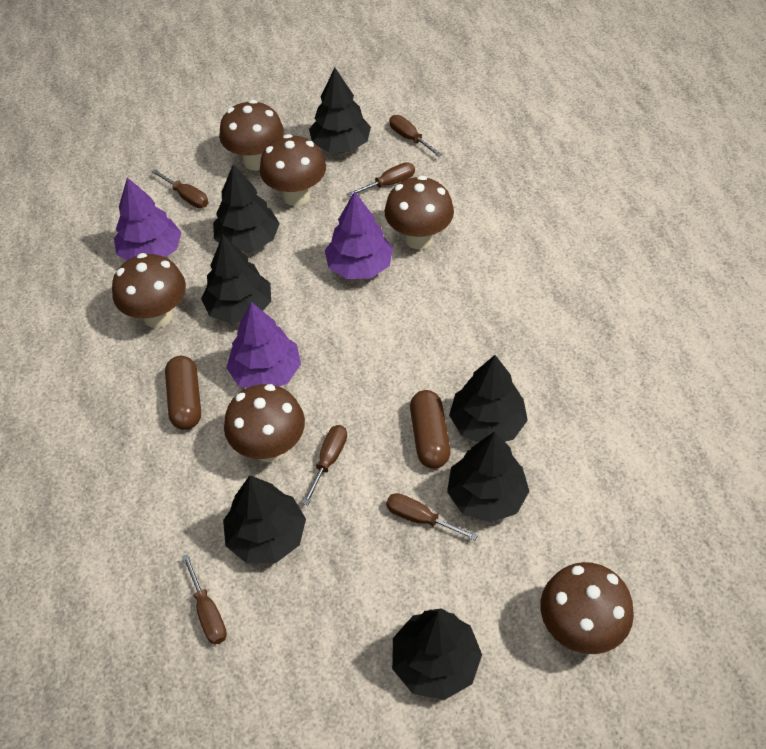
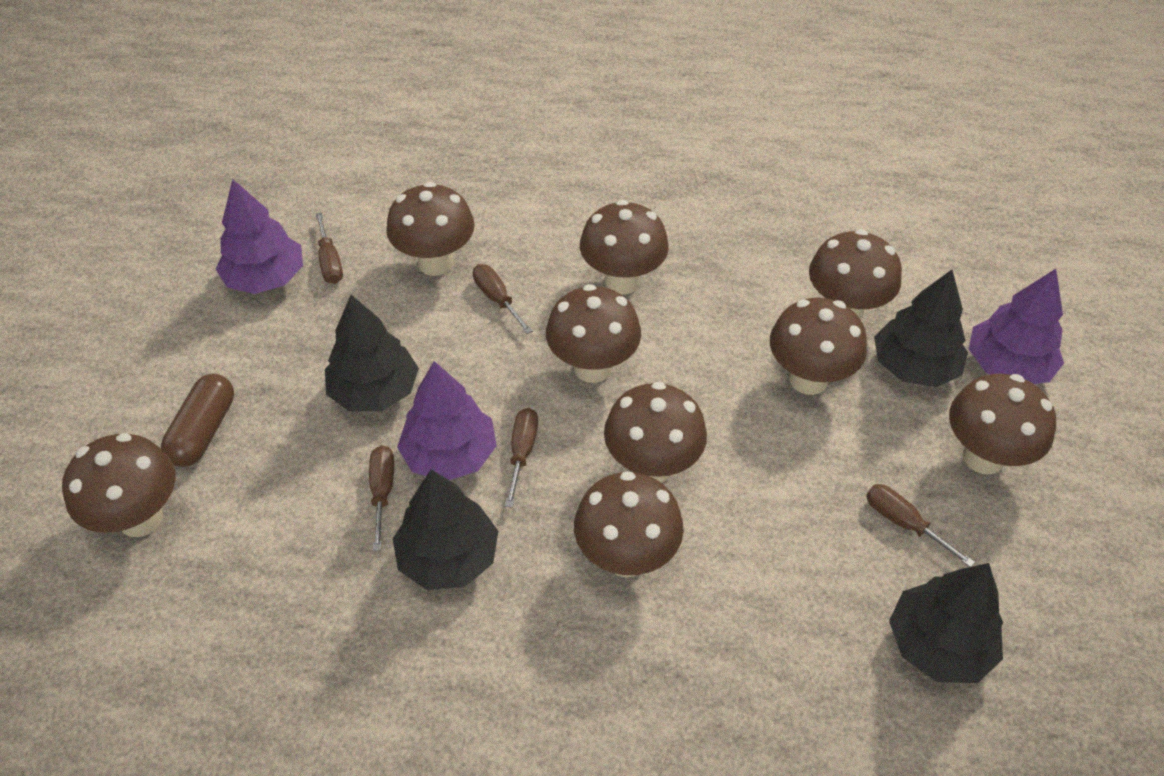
black tree: 7 -> 4
brown capsule: 2 -> 1
brown mushroom: 6 -> 9
brown screwdriver: 6 -> 5

